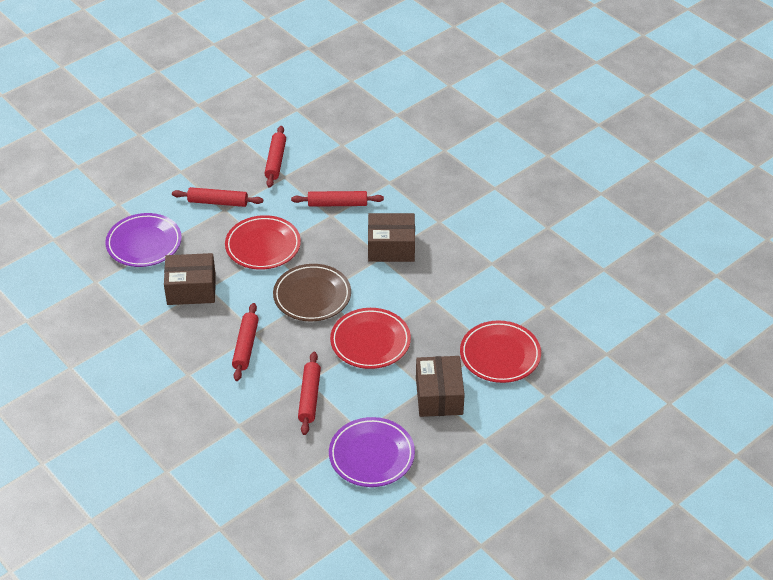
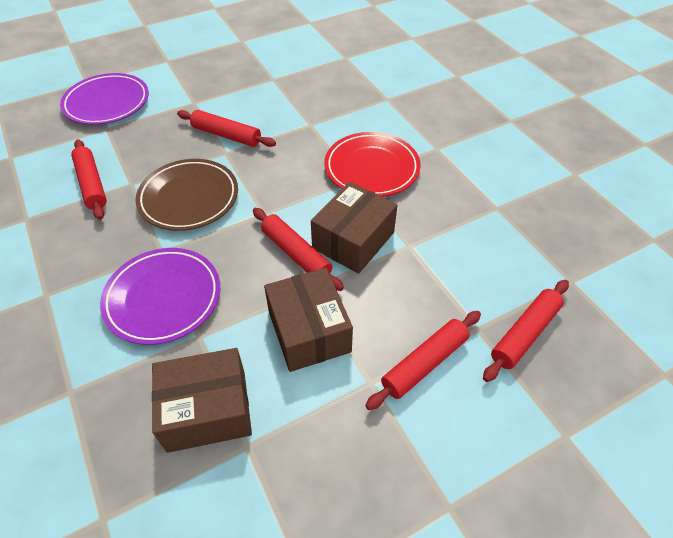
red plate: 3 -> 1

